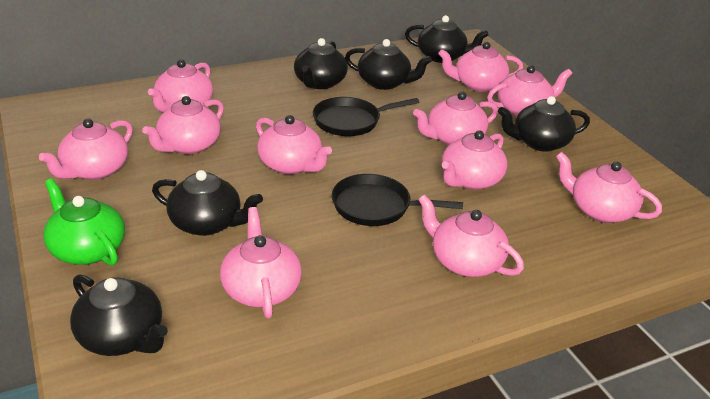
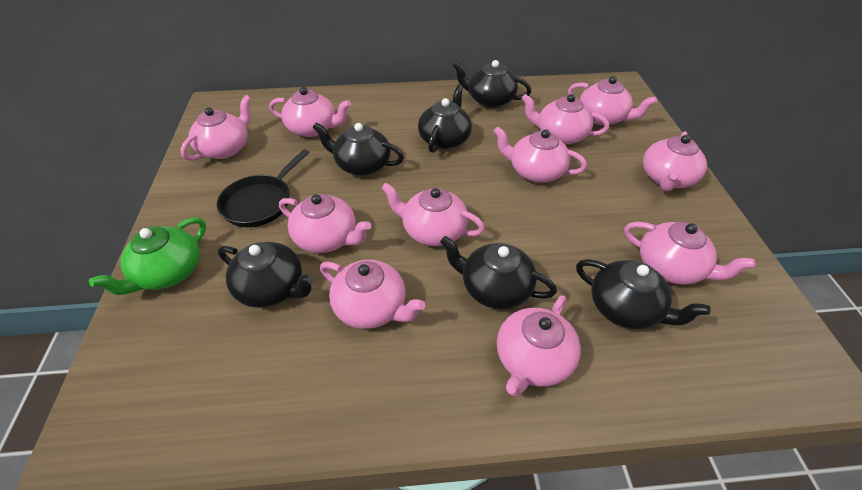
black pan: 2 -> 1

